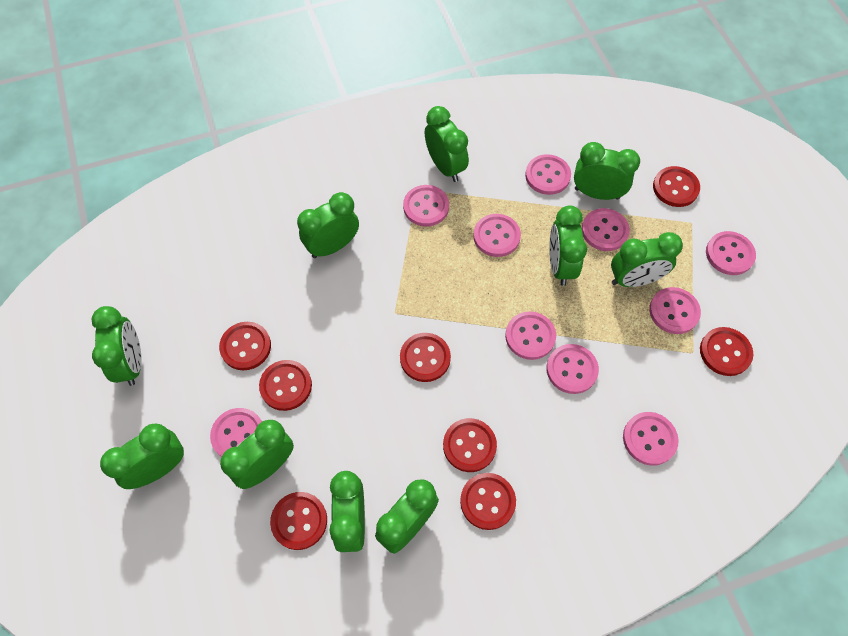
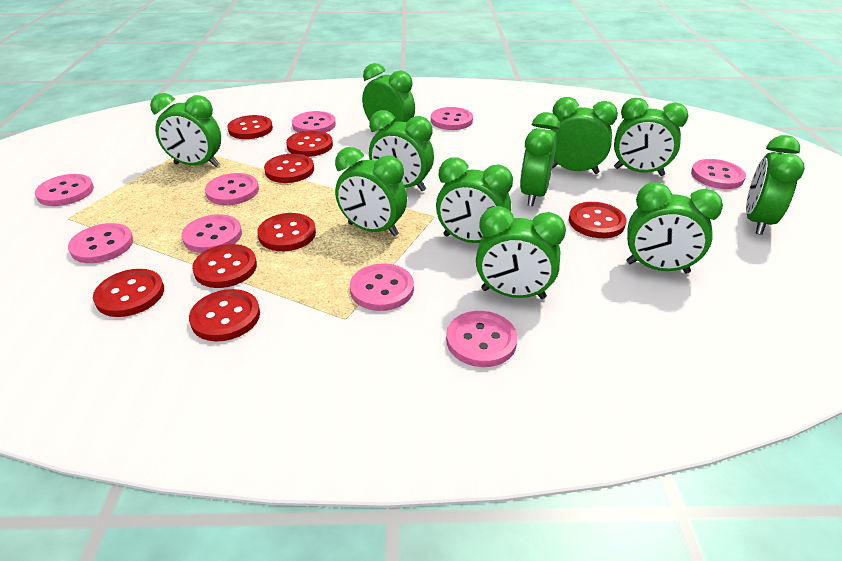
green clock: 10 -> 11
pink button: 10 -> 9

